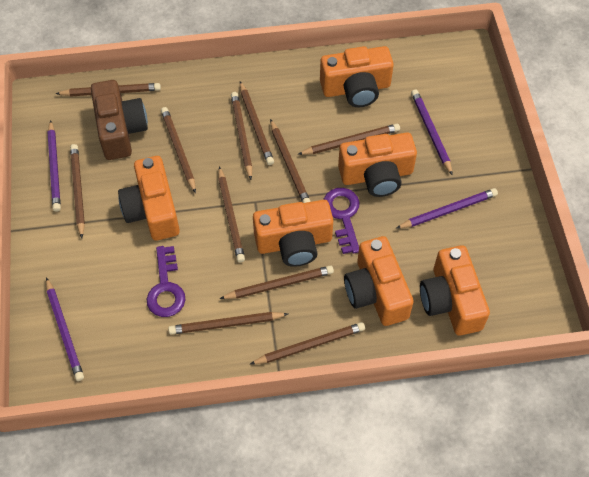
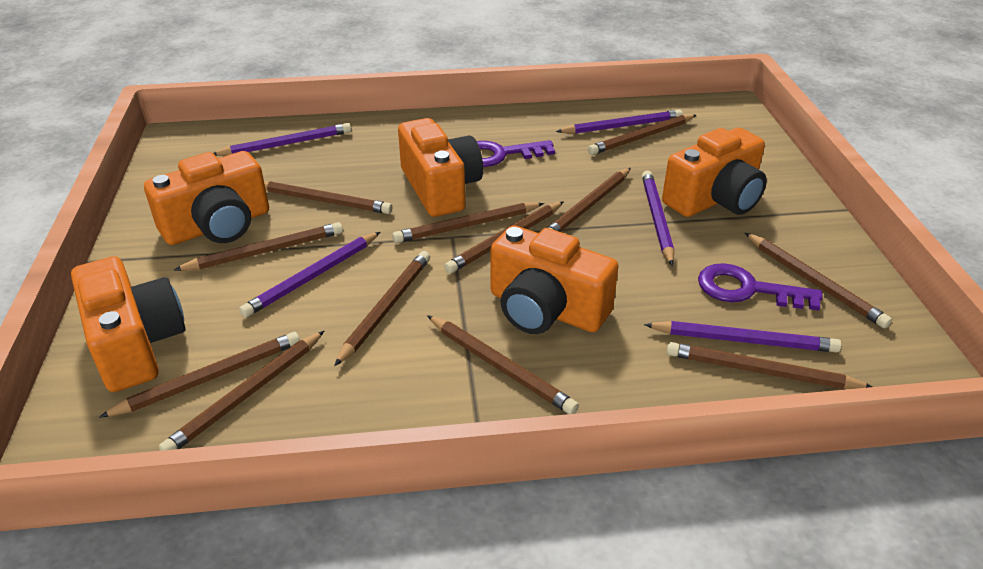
brown camera: 1 -> 0
brown pencil: 11 -> 12
orange camera: 6 -> 5
purple pencil: 4 -> 5

